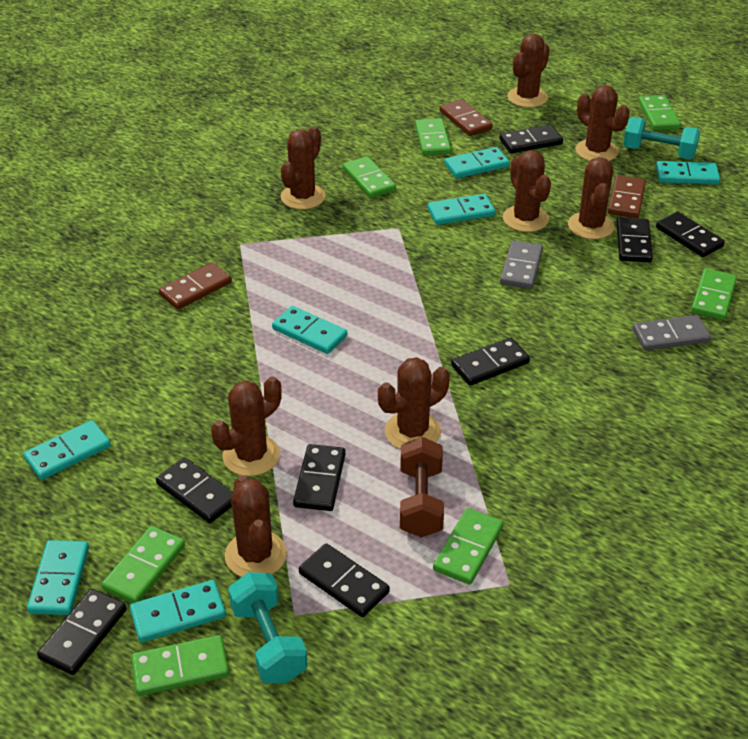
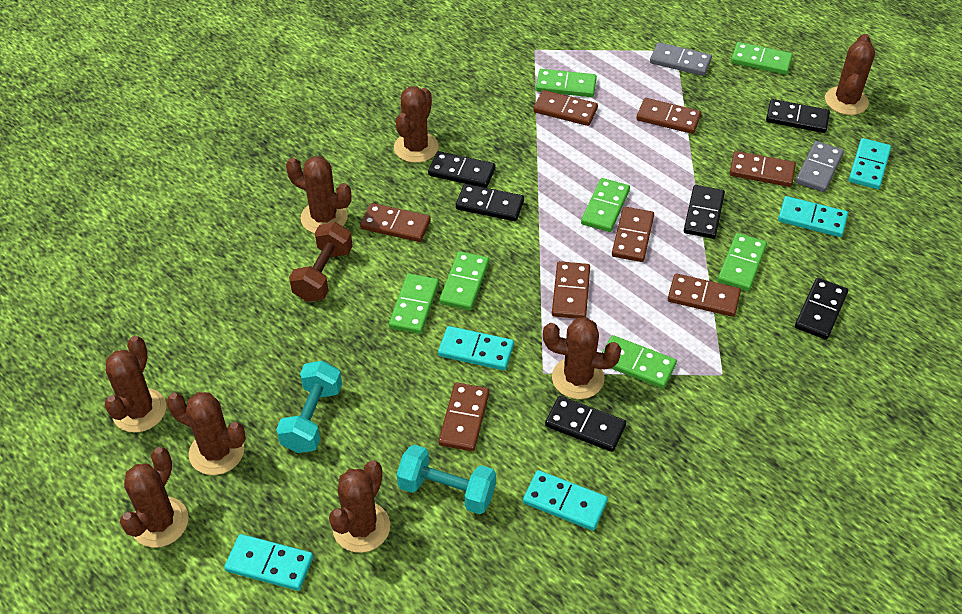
black domino: 8 -> 6
brown domino: 3 -> 8
turquoise domino: 7 -> 5

